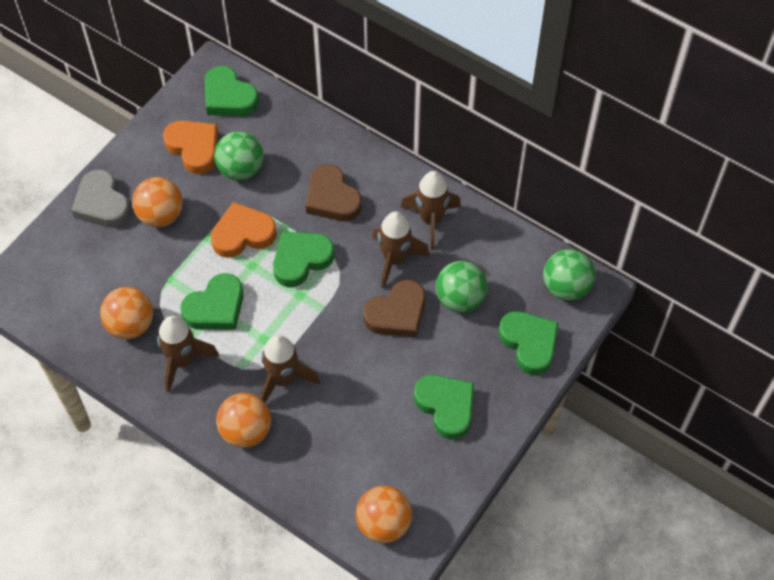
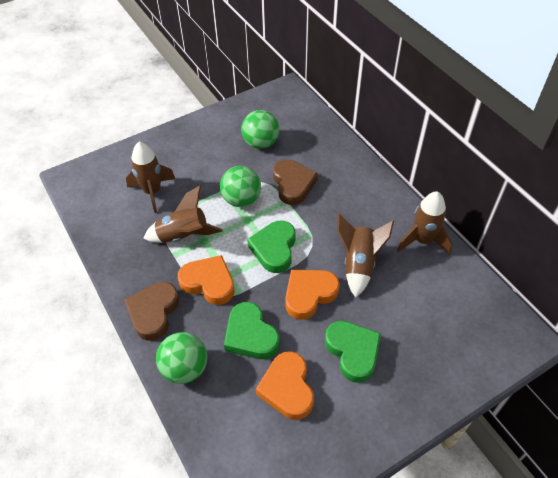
green heart: 5 -> 3
grey heart: 1 -> 0
orange ball: 4 -> 0
orange heart: 2 -> 3

